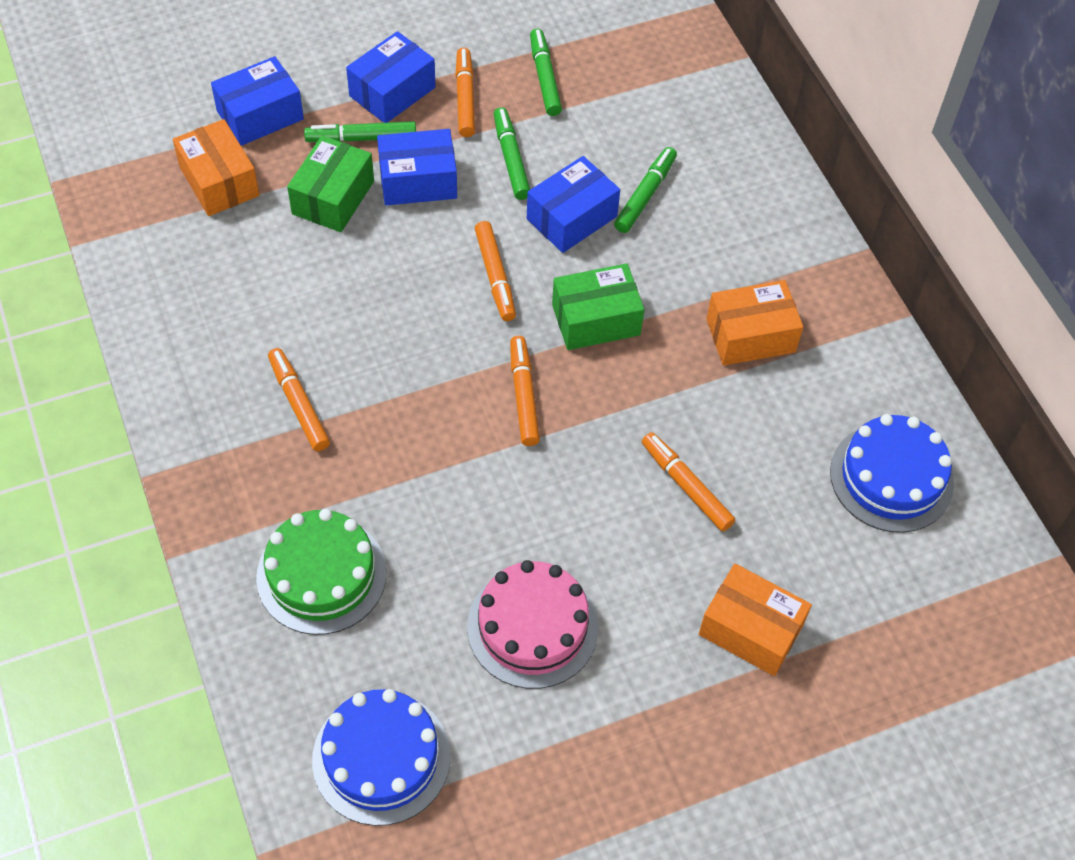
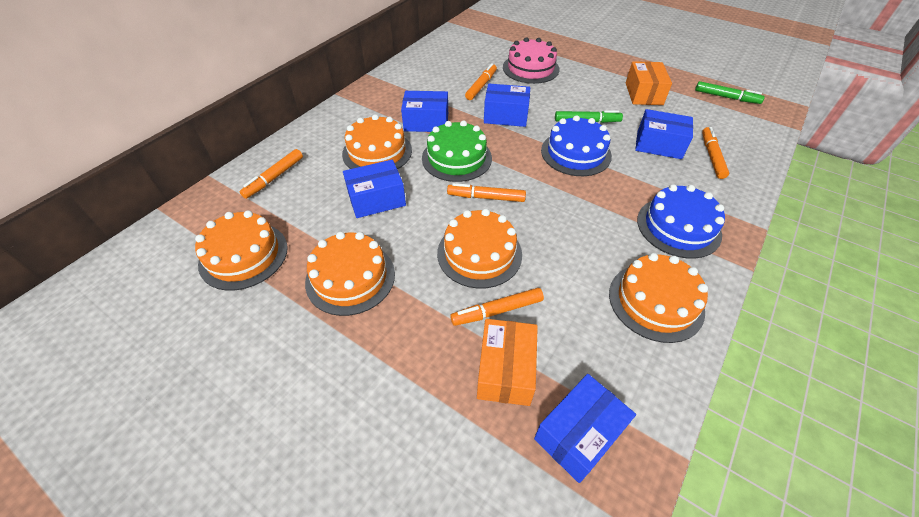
blue box: 4 -> 5
green box: 2 -> 0
green marker: 4 -> 2
orange box: 3 -> 2
orange cake: 0 -> 5

